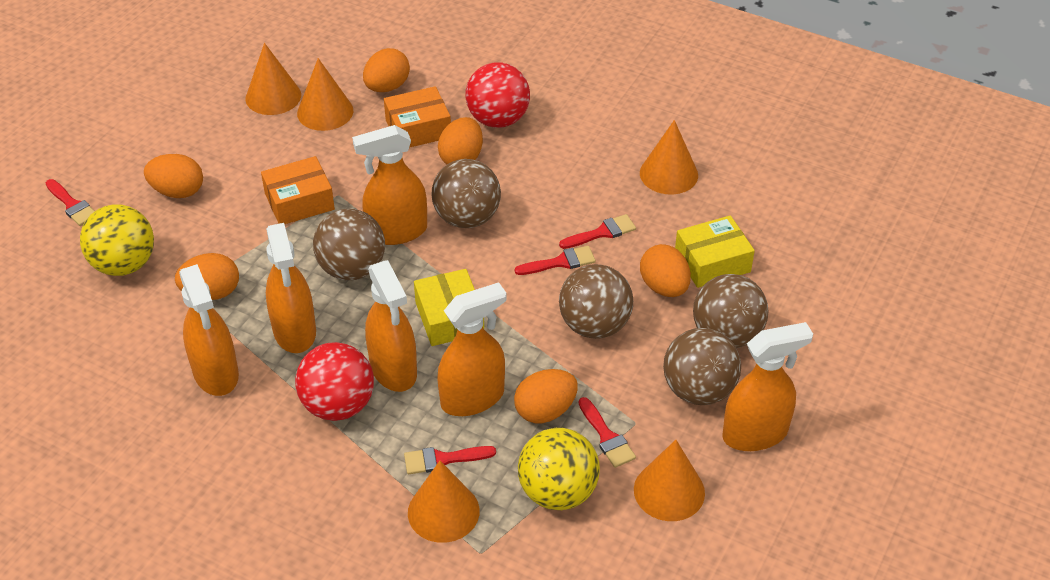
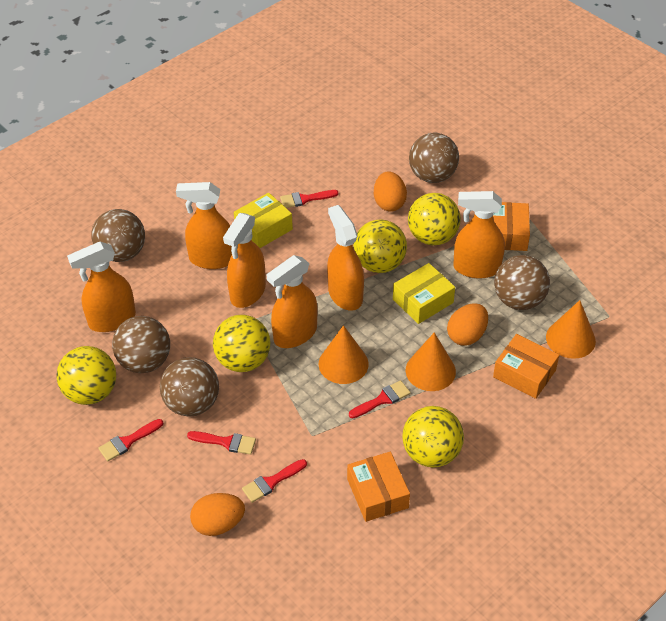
orange box: 2 -> 3
orange cone: 5 -> 3
orange egg: 6 -> 3
red ball: 2 -> 0
yellow ball: 2 -> 5

